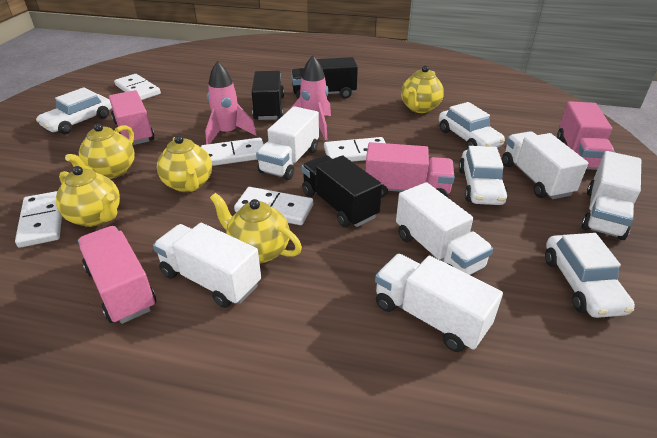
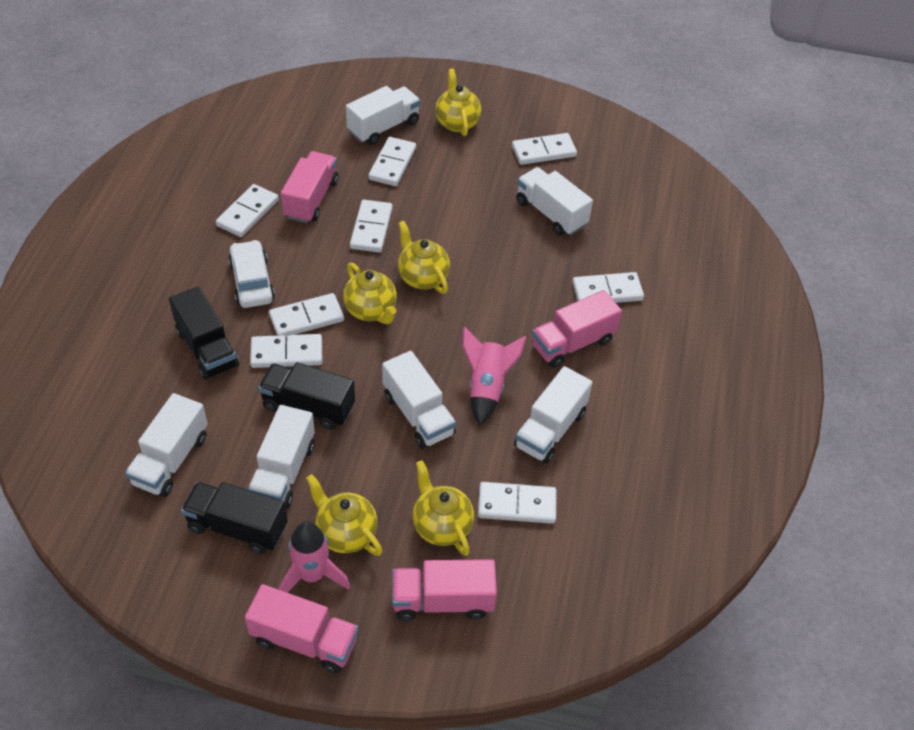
white car: 4 -> 1
white domino: 5 -> 8

